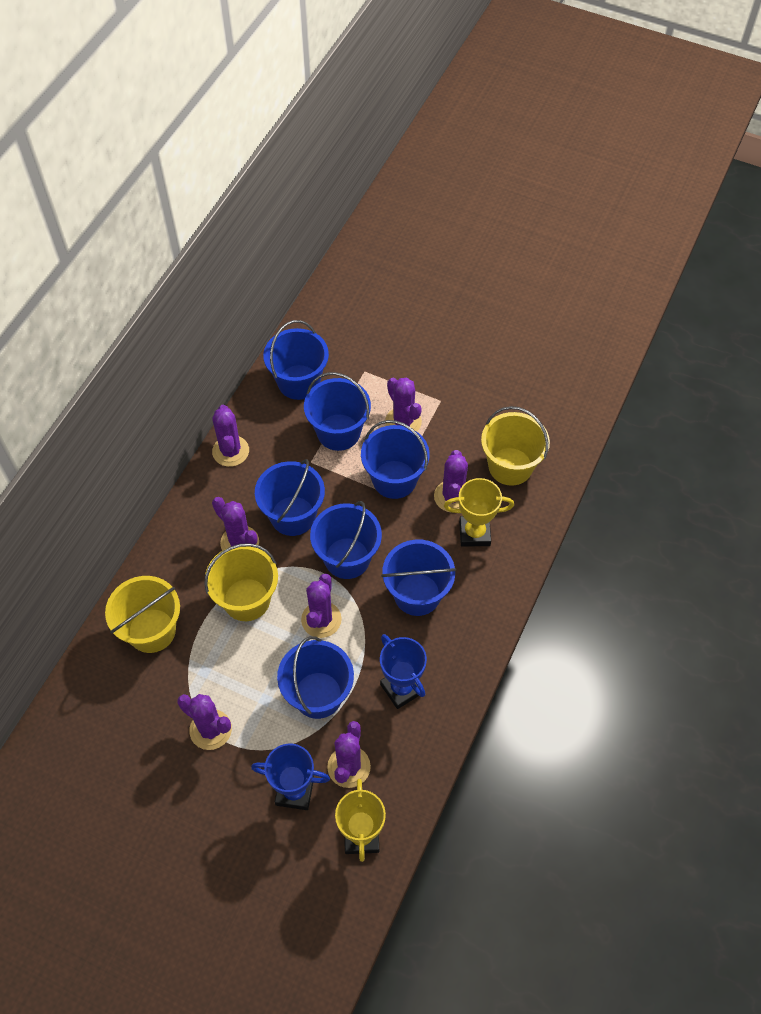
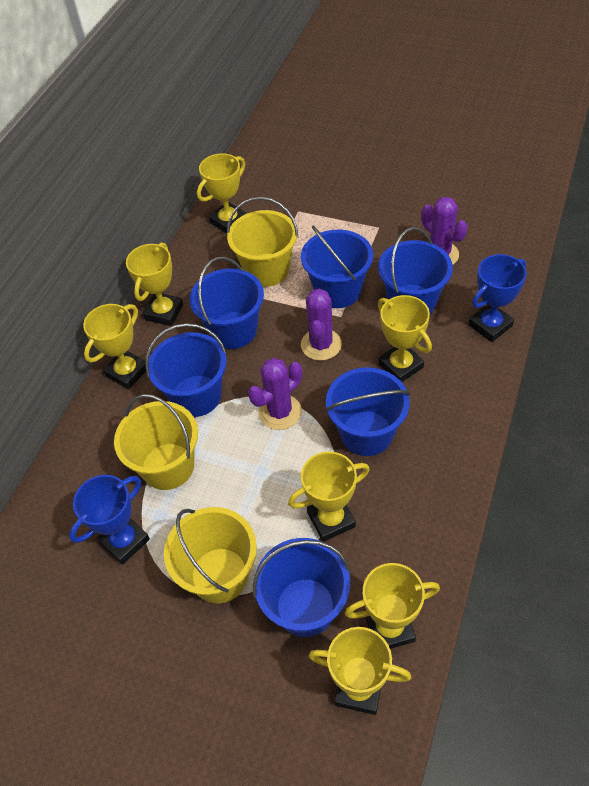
blue bucket: 7 -> 6
purple cactus: 7 -> 3
yellow trophy: 2 -> 7

